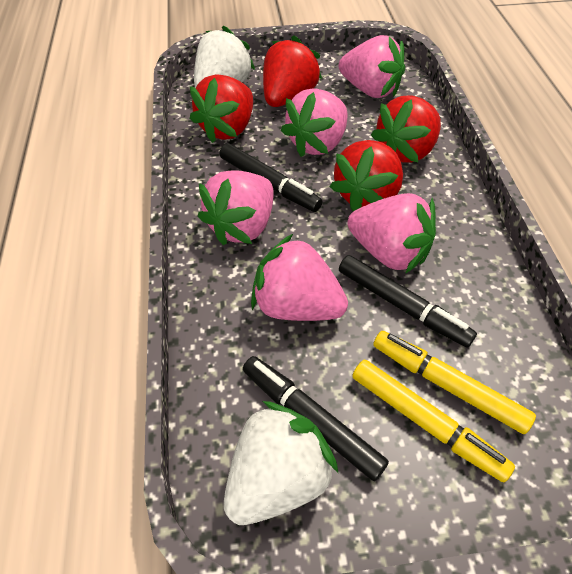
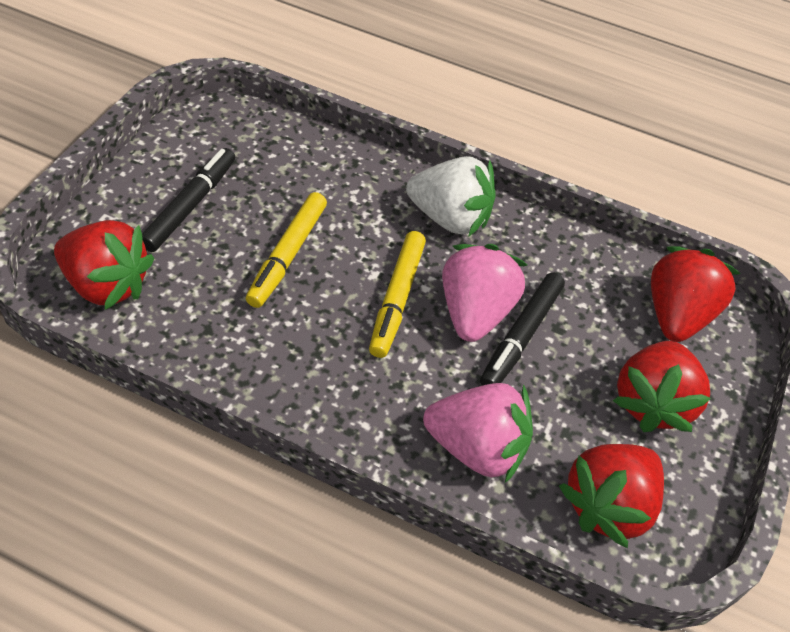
black marker: 3 -> 2
pink strawberry: 5 -> 2
white strawberry: 2 -> 1

